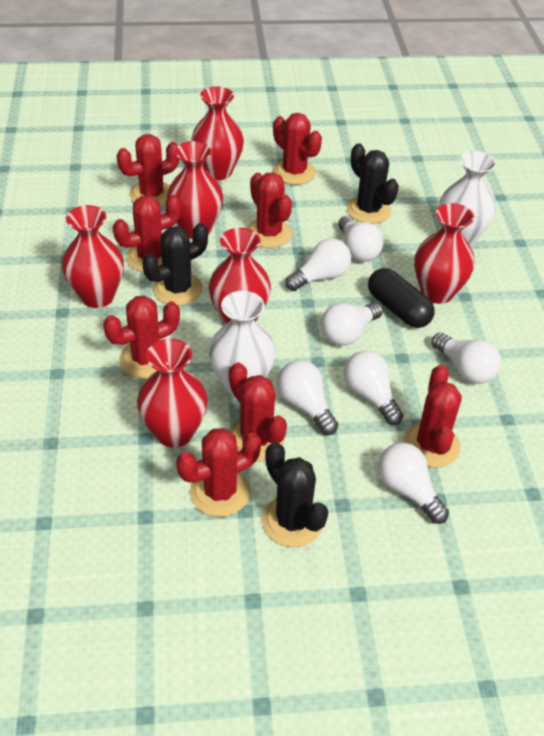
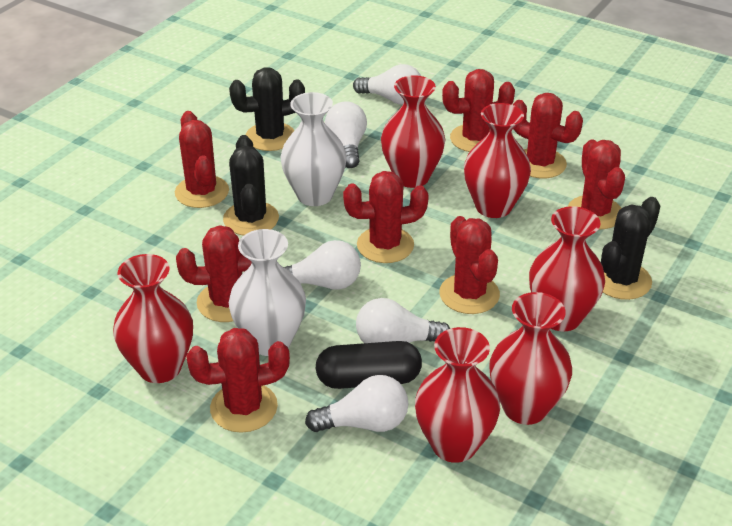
white light bulb: 7 -> 5

